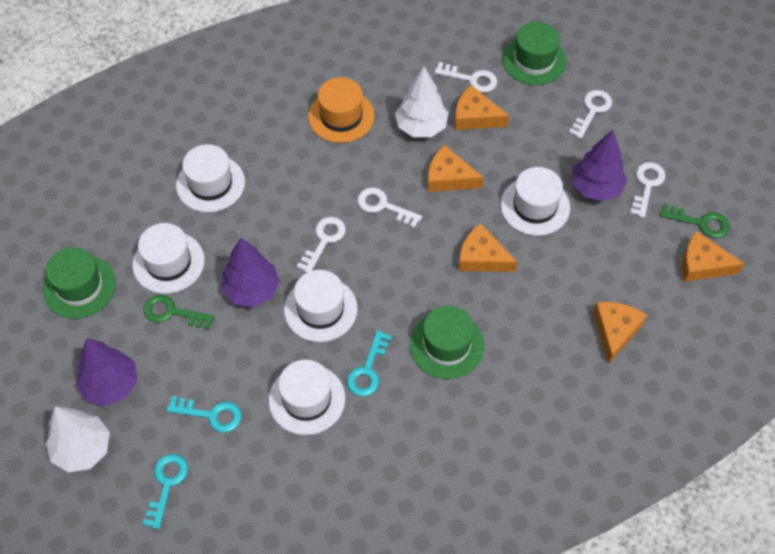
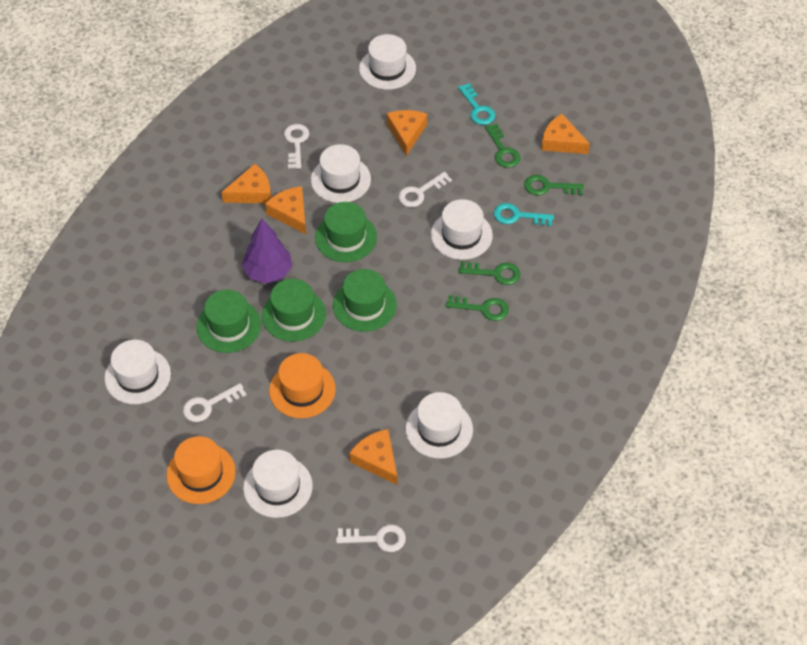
green hat: 3 -> 4
green key: 2 -> 4
orange hat: 1 -> 2
purple tree: 3 -> 1
turquoise key: 3 -> 2
white hat: 5 -> 6
white key: 5 -> 4
white tree: 2 -> 0

